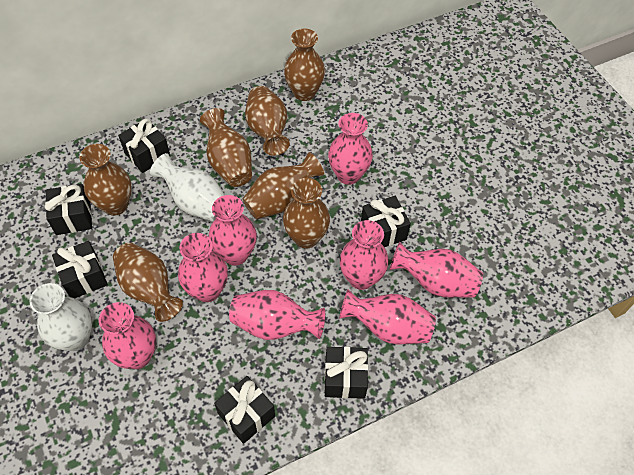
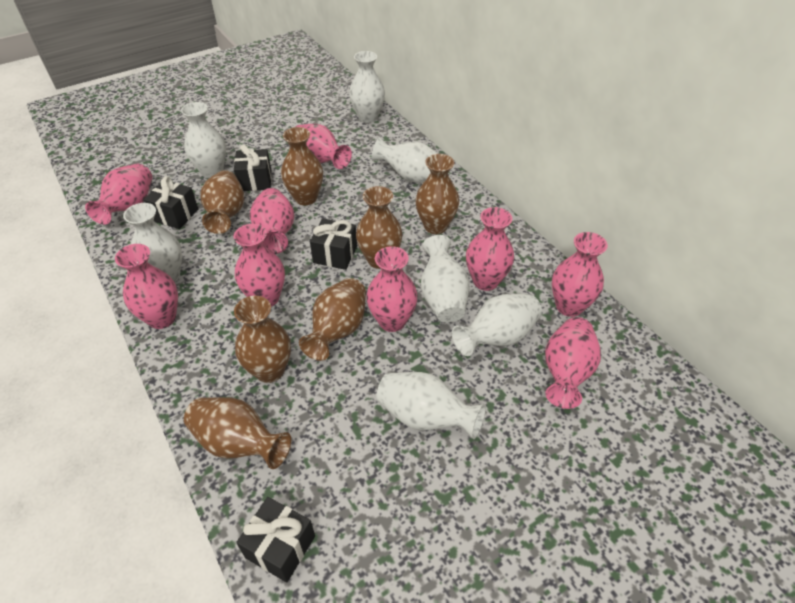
black gift: 6 -> 4
pink vase: 8 -> 9
white vase: 2 -> 7

